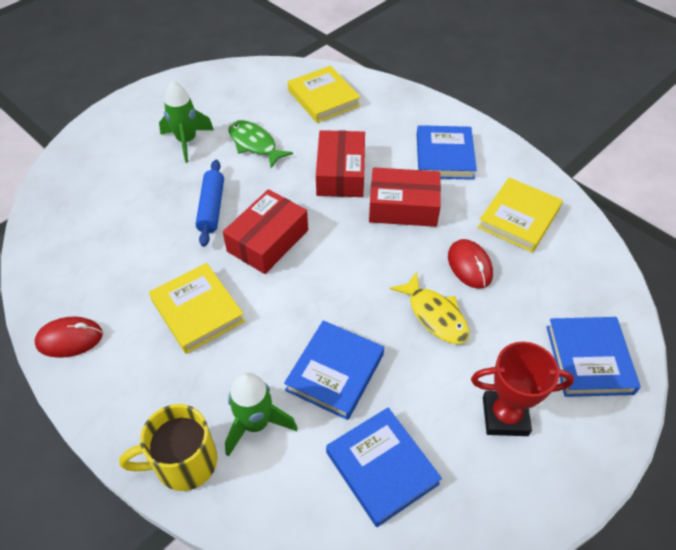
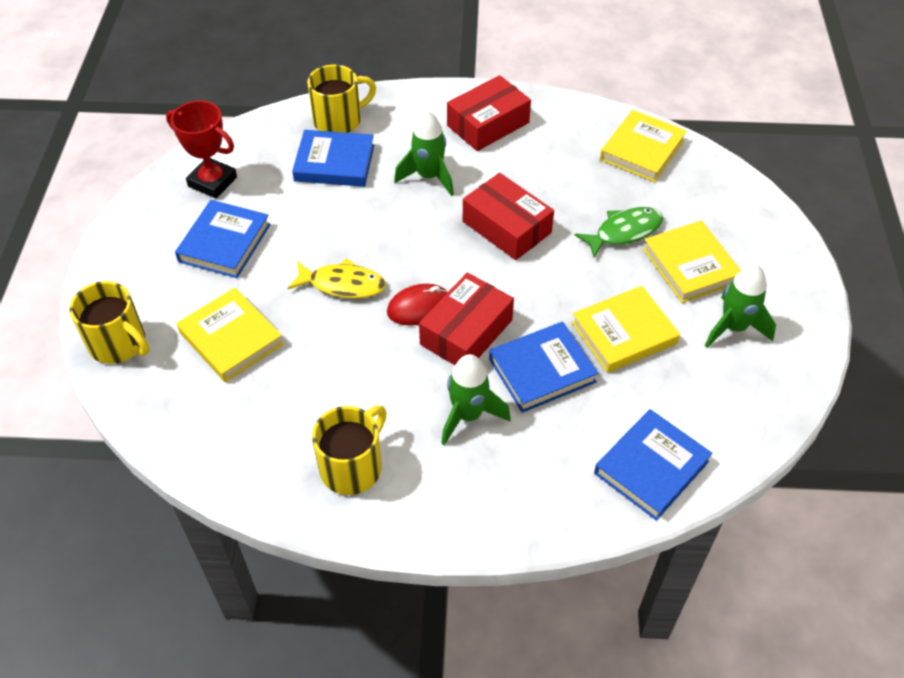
blue rolling pin: 1 -> 0
green rocket: 2 -> 3
red mouse: 2 -> 1
yellow book: 3 -> 4
yellow mug: 1 -> 3

